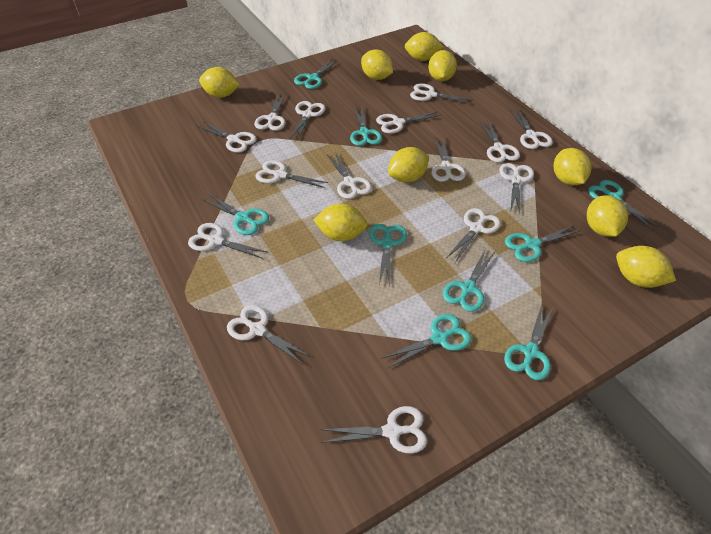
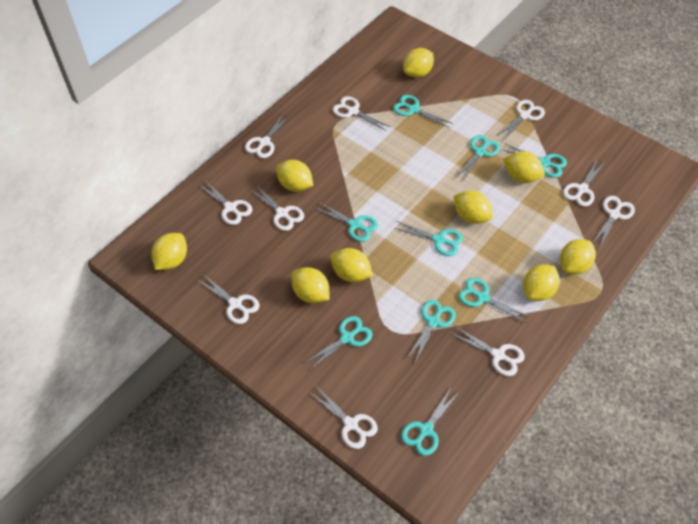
white scissors: 15 -> 10

